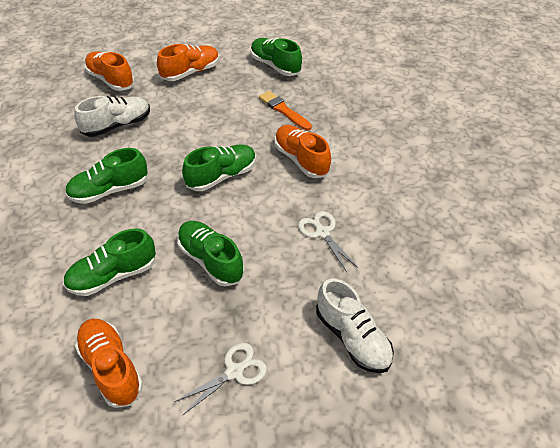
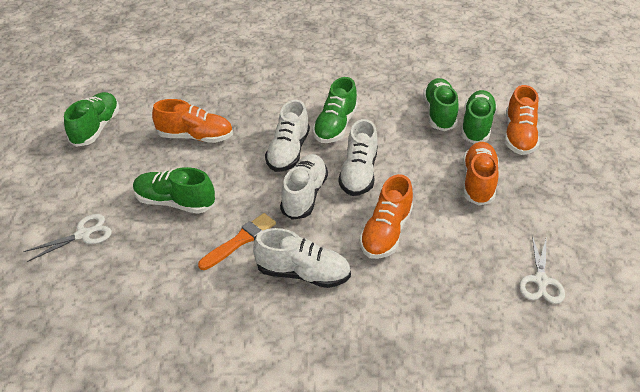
white shoe: 2 -> 4

